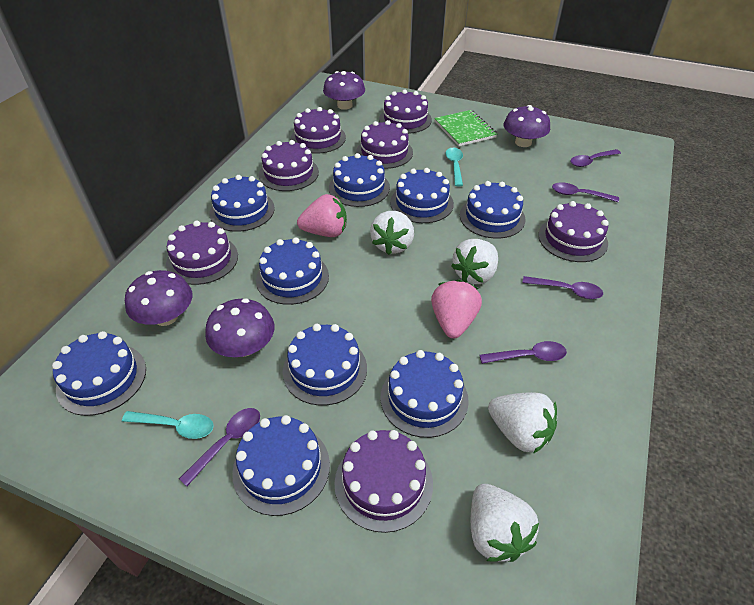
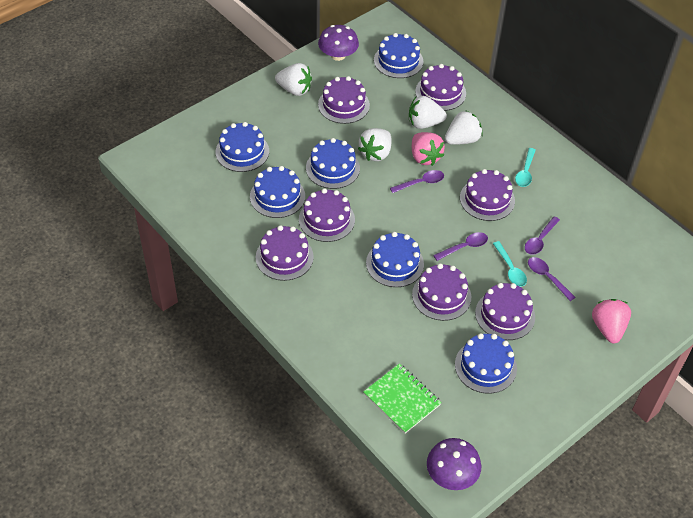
blue cake: 9 -> 6
purple mushroom: 4 -> 2
purple spoon: 5 -> 4

